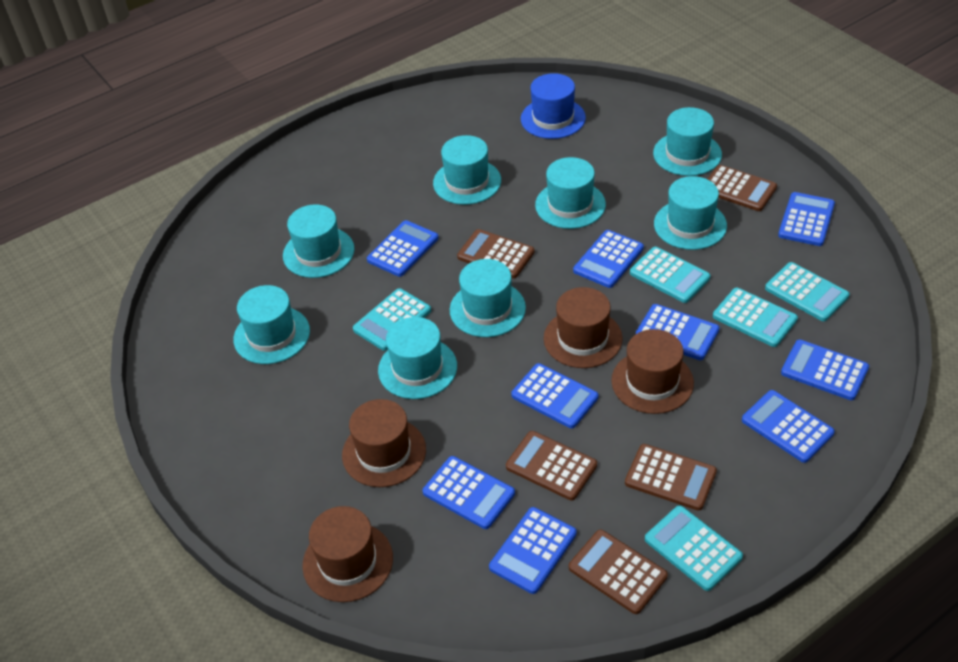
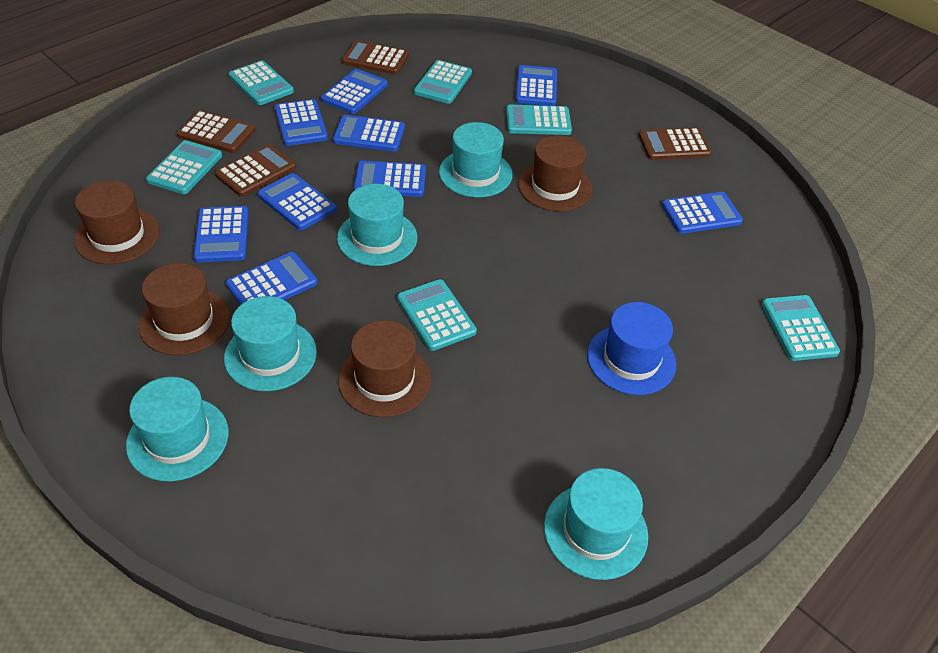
brown calculator: 5 -> 4
turquoise calculator: 5 -> 6
turquoise hat: 8 -> 5

